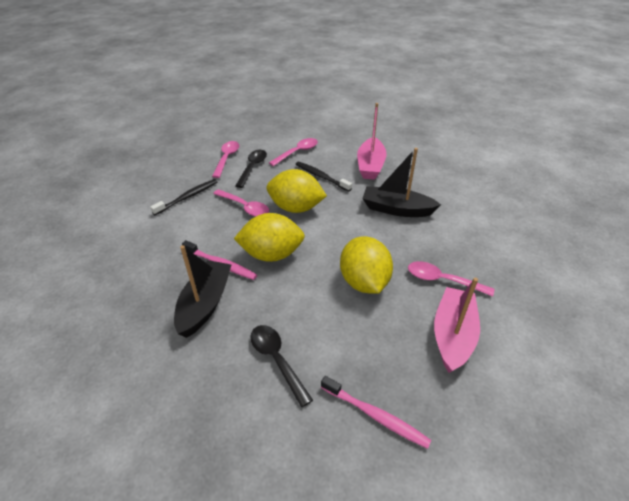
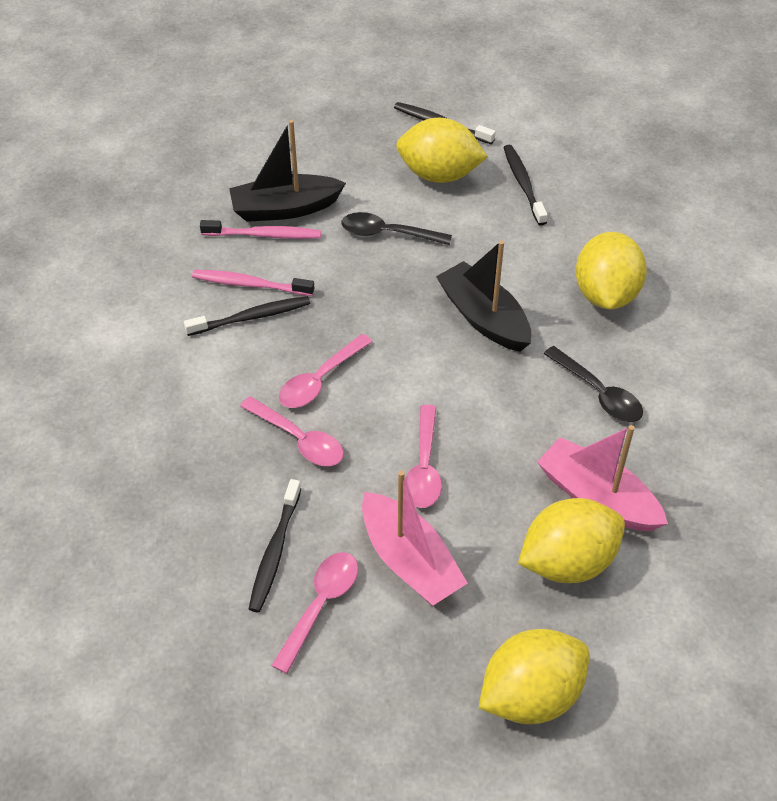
black toothbrush: 2 -> 4
yellow lemon: 3 -> 4

